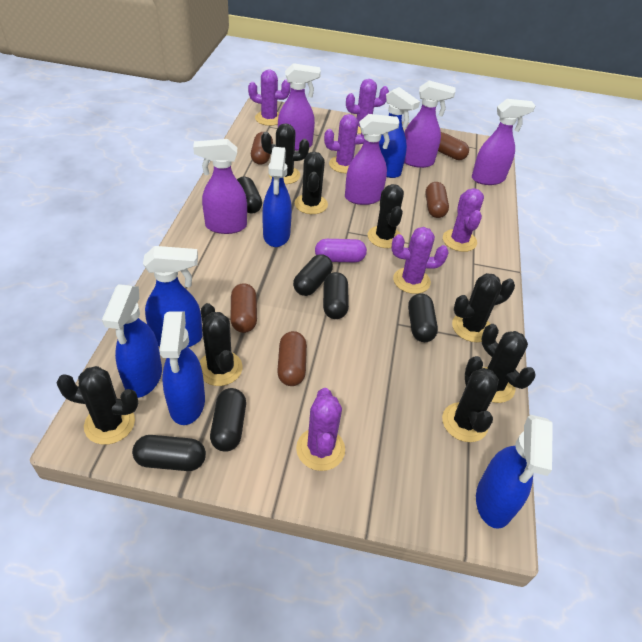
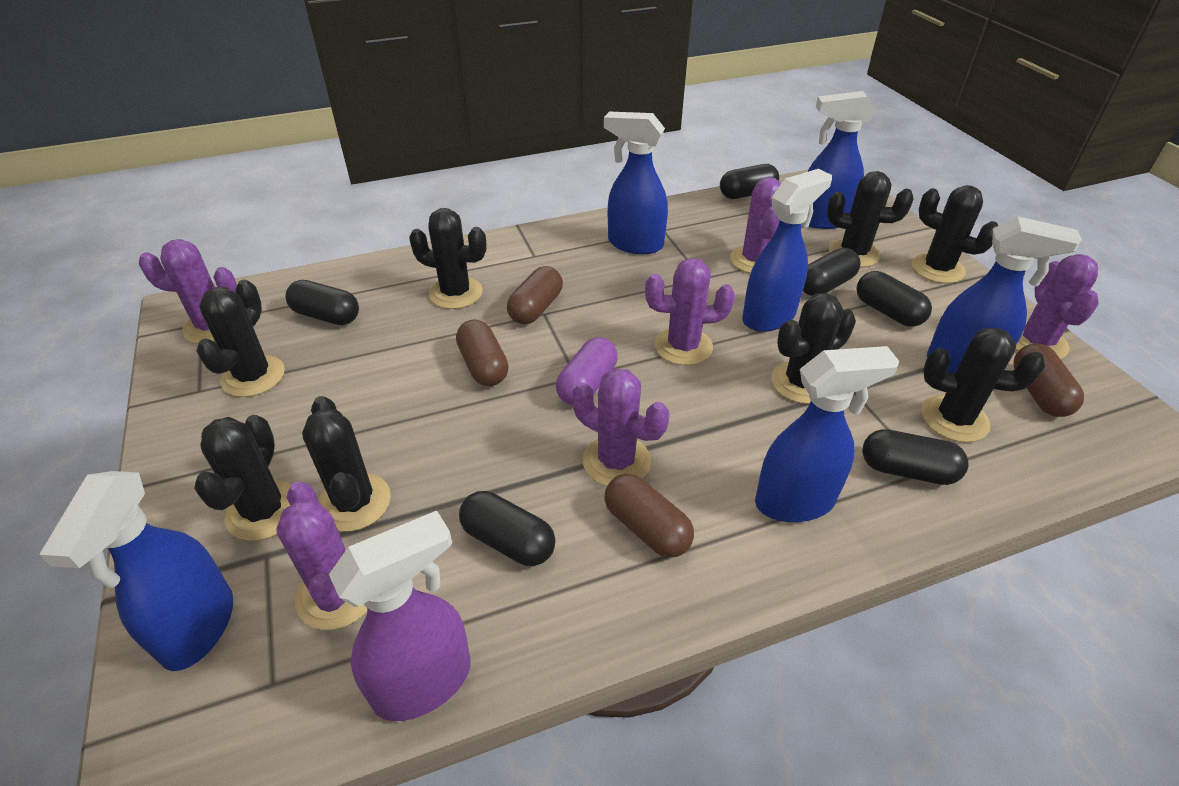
brown capsule: 5 -> 4
purple spray bottle: 5 -> 1

